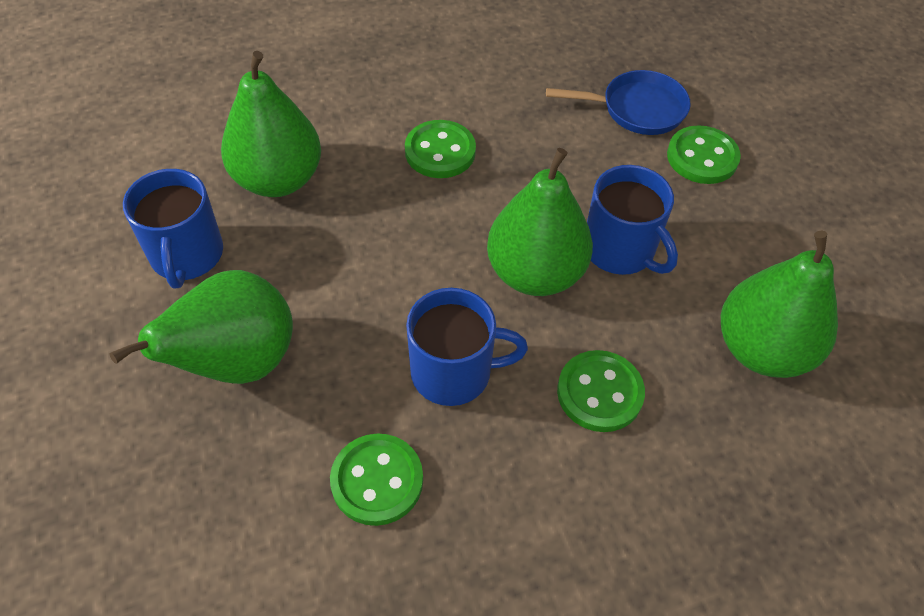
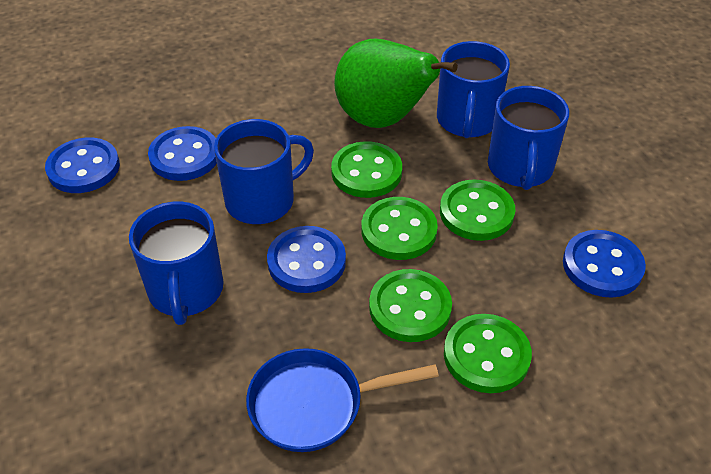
blue button: 0 -> 4
blue mug: 3 -> 4
green button: 4 -> 5
green pear: 4 -> 1

